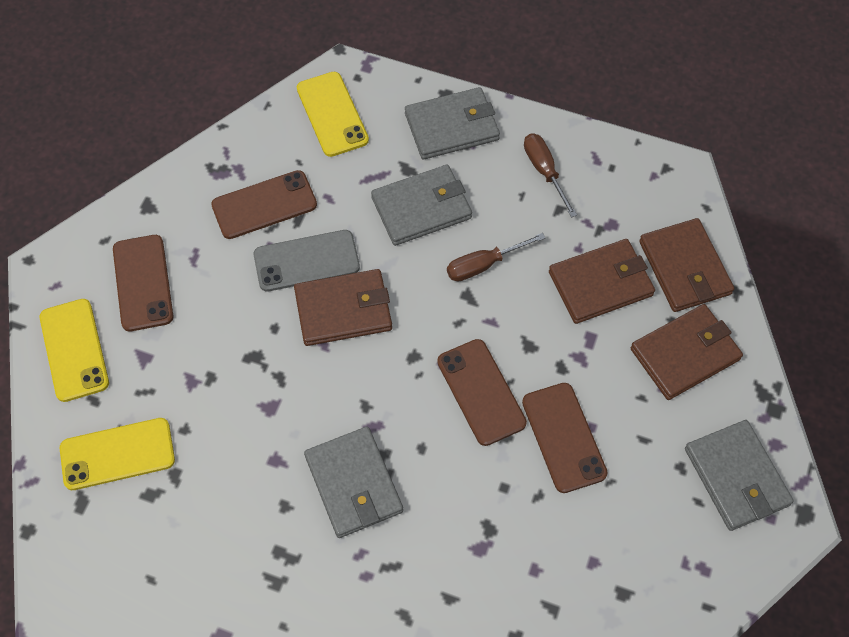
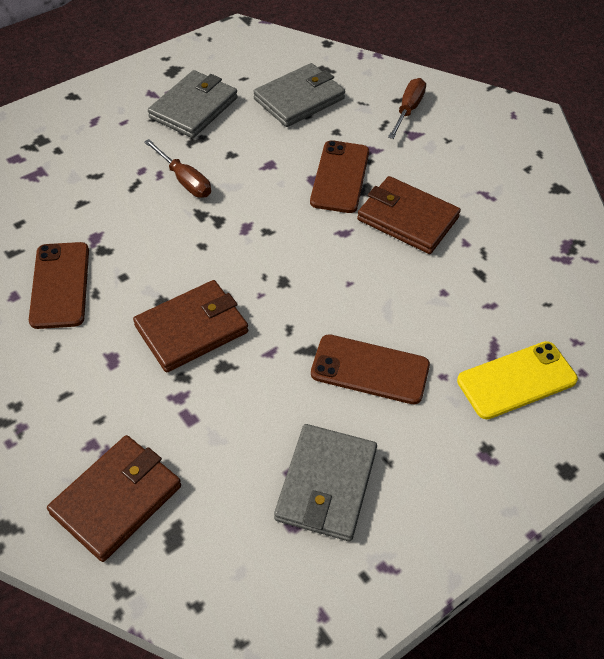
brown phone: 4 -> 3
brown wallet: 4 -> 3
grey phone: 1 -> 0
grey wallet: 4 -> 3
yellow phone: 3 -> 1

